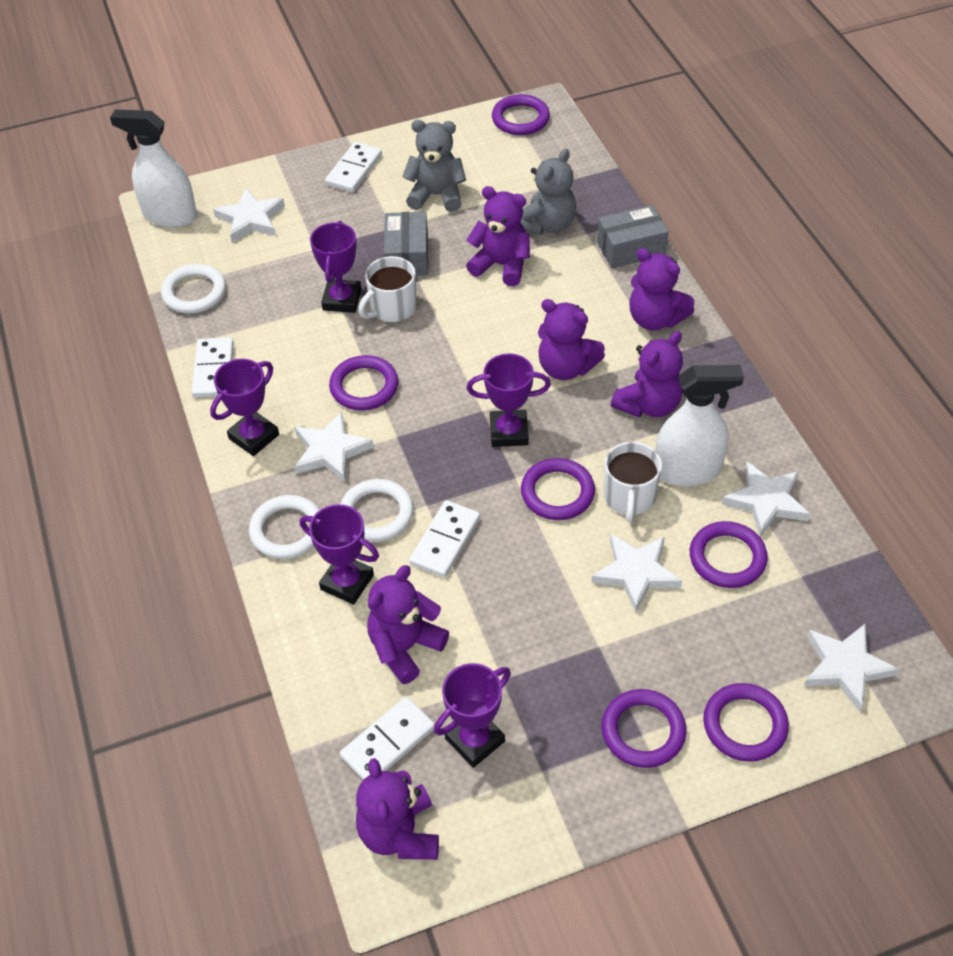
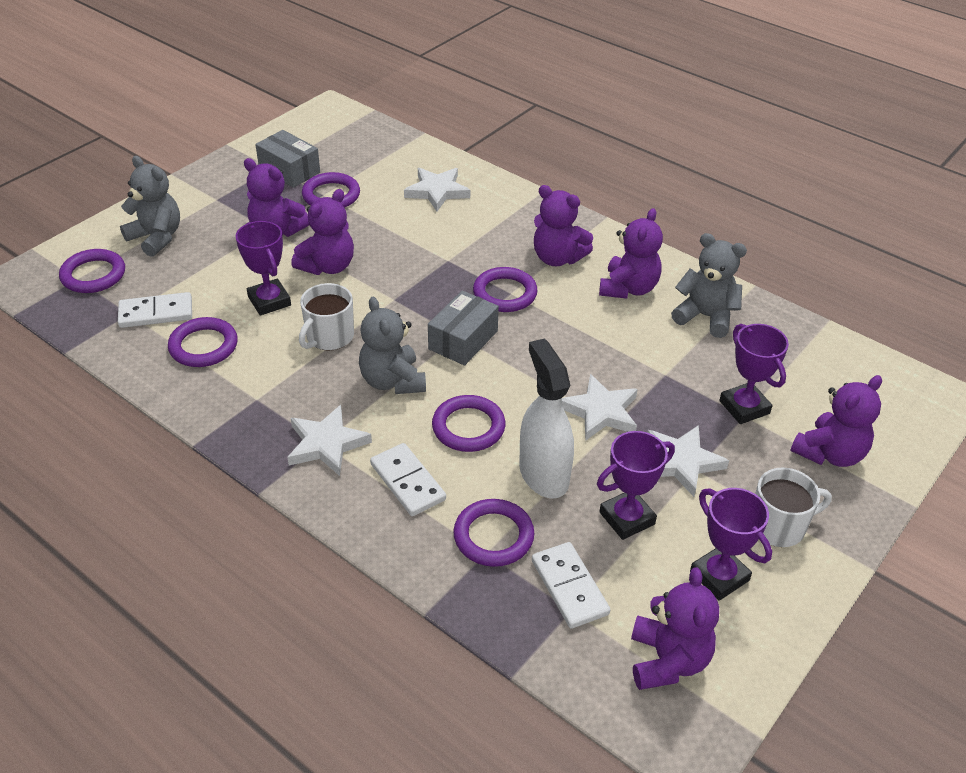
grey teddy bear: 2 -> 3
purple trophy: 5 -> 4
white domino: 4 -> 3
white ring: 3 -> 0
white spray bottle: 2 -> 1
white star: 5 -> 4

